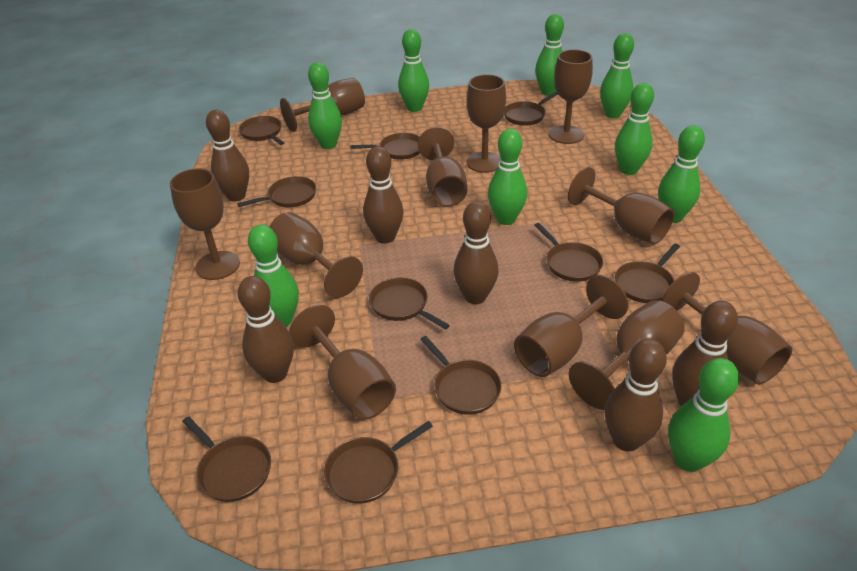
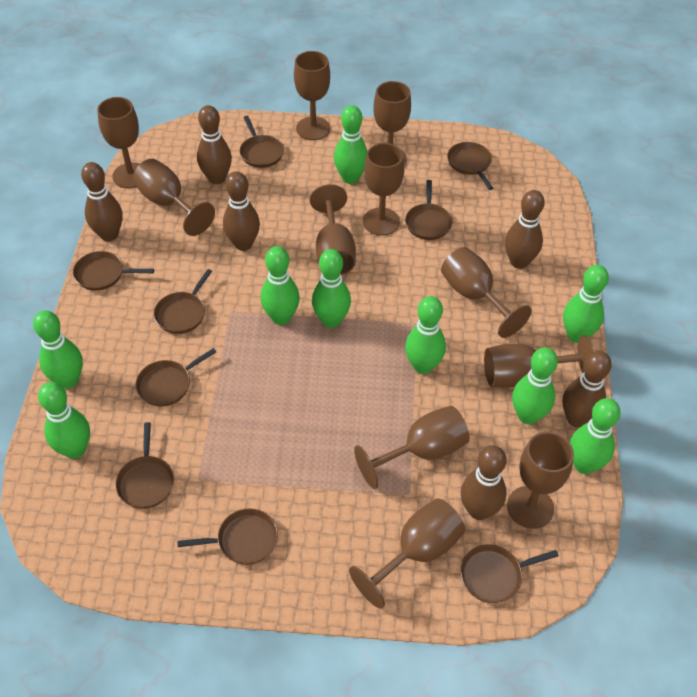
brown pan: 10 -> 9

